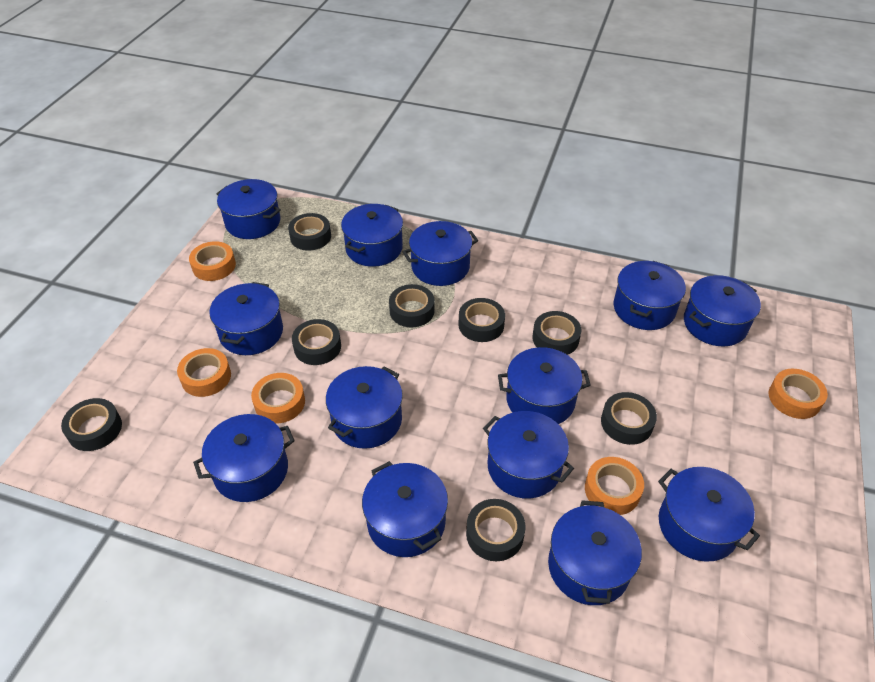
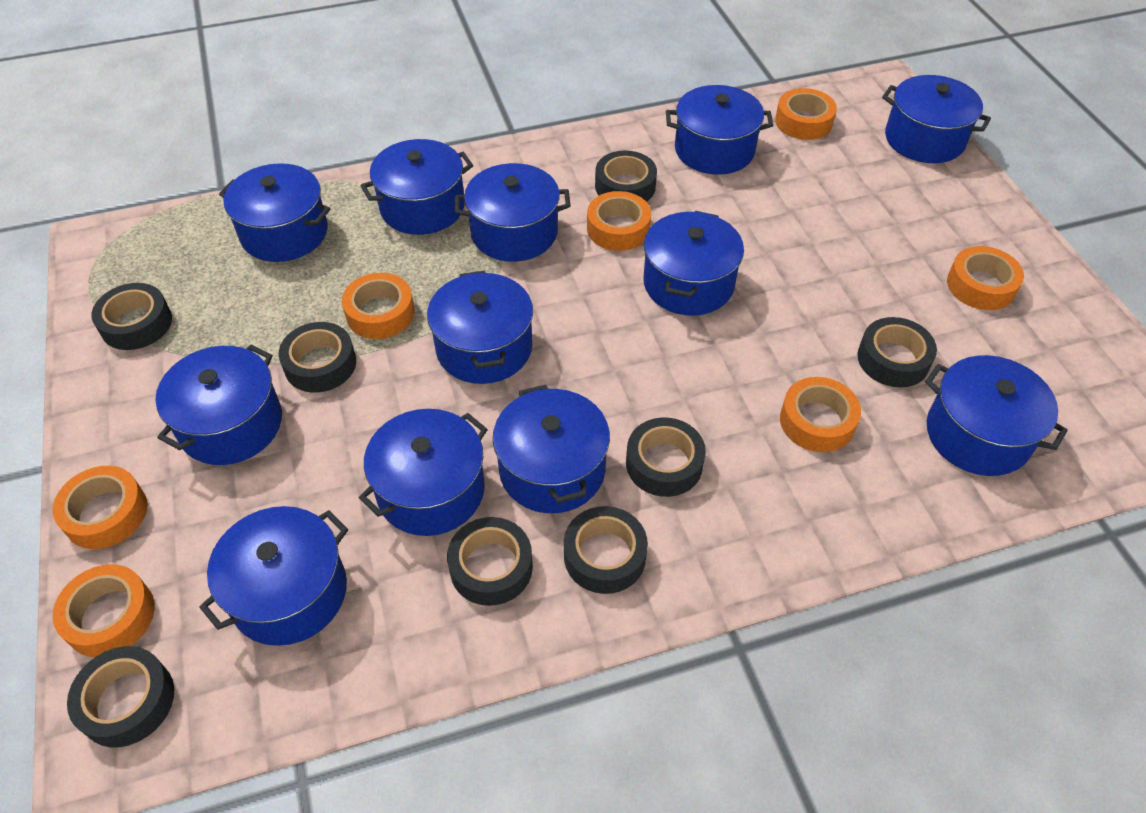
blue pot: 13 -> 12
orange tape: 5 -> 7

